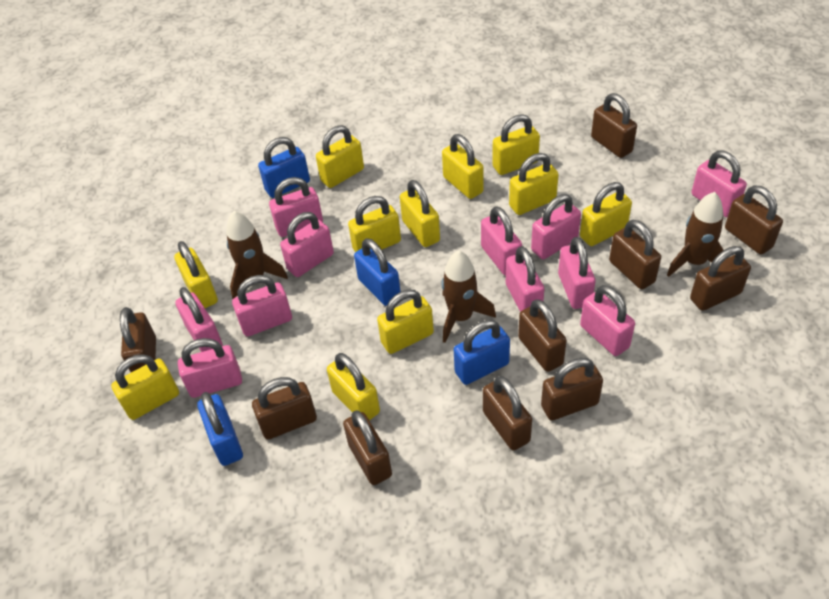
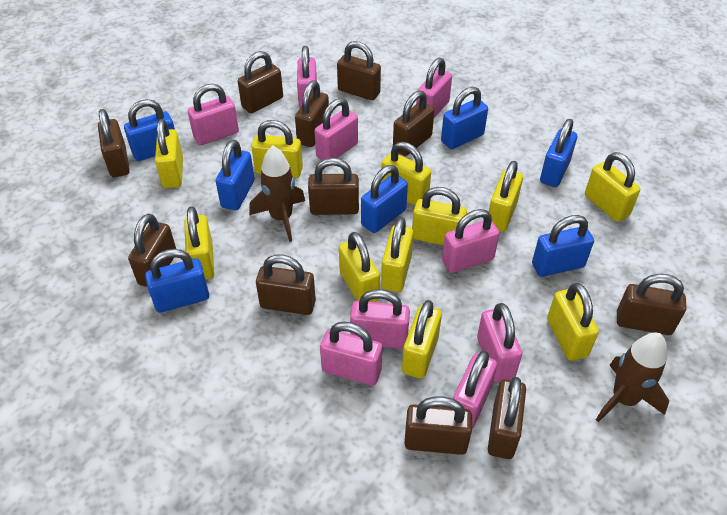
blue padlock: 4 -> 7
brown padlock: 10 -> 11
brown rocket: 3 -> 2
pink padlock: 11 -> 9

